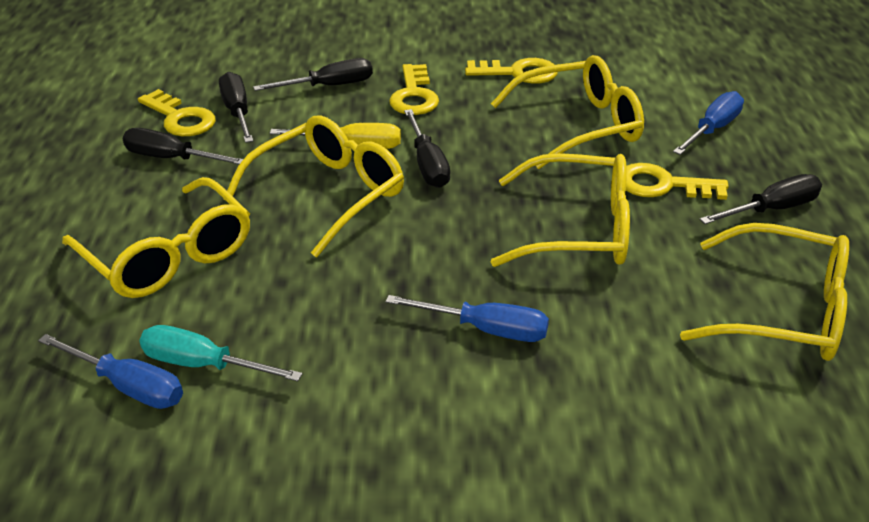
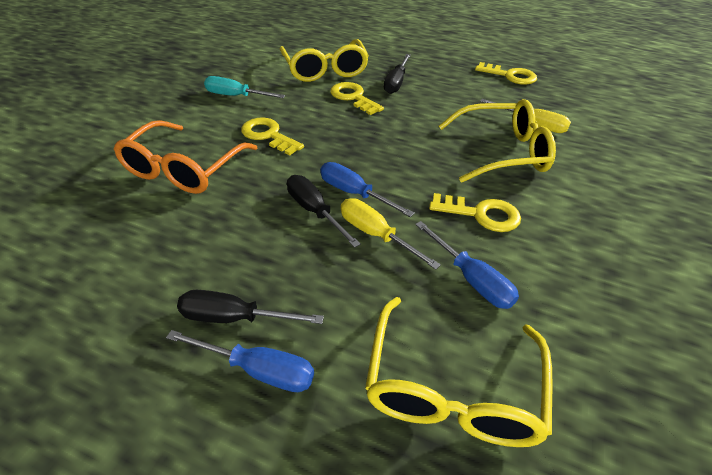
black screwdriver: 5 -> 3
orange glasses: 0 -> 1
yellow glasses: 5 -> 3
yellow screwdriver: 1 -> 2

